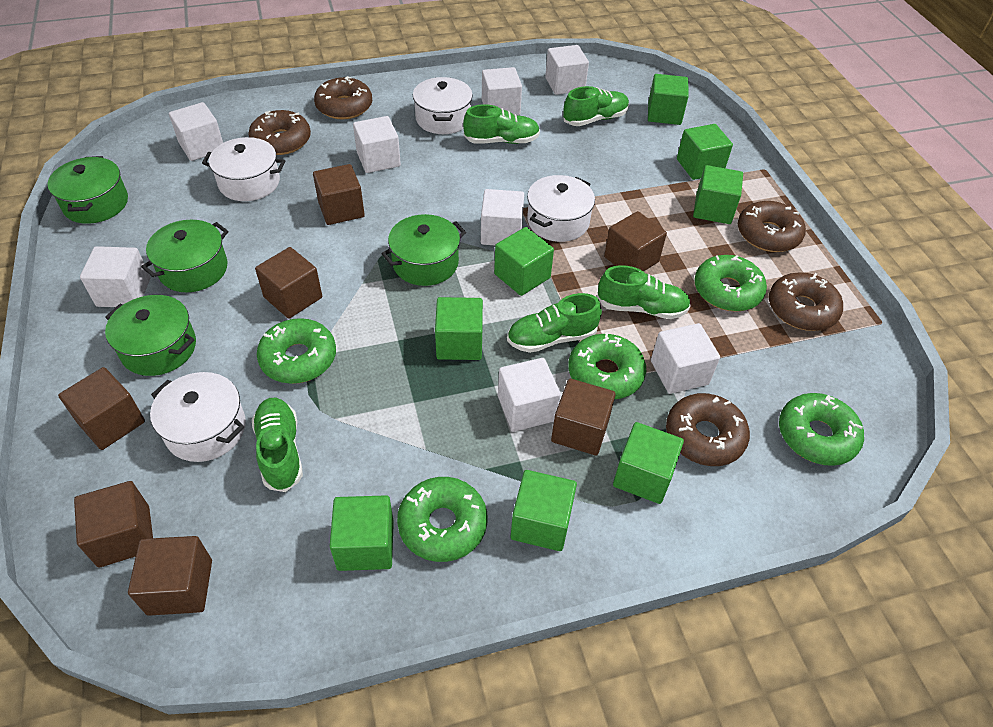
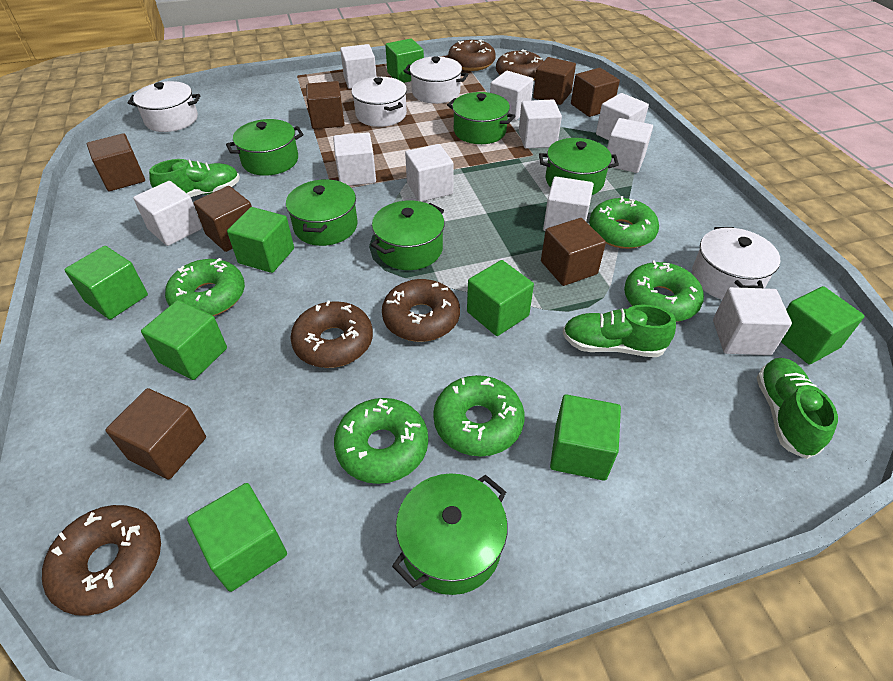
green pot: 4 -> 6
green shoe: 5 -> 3
white cube: 8 -> 10

